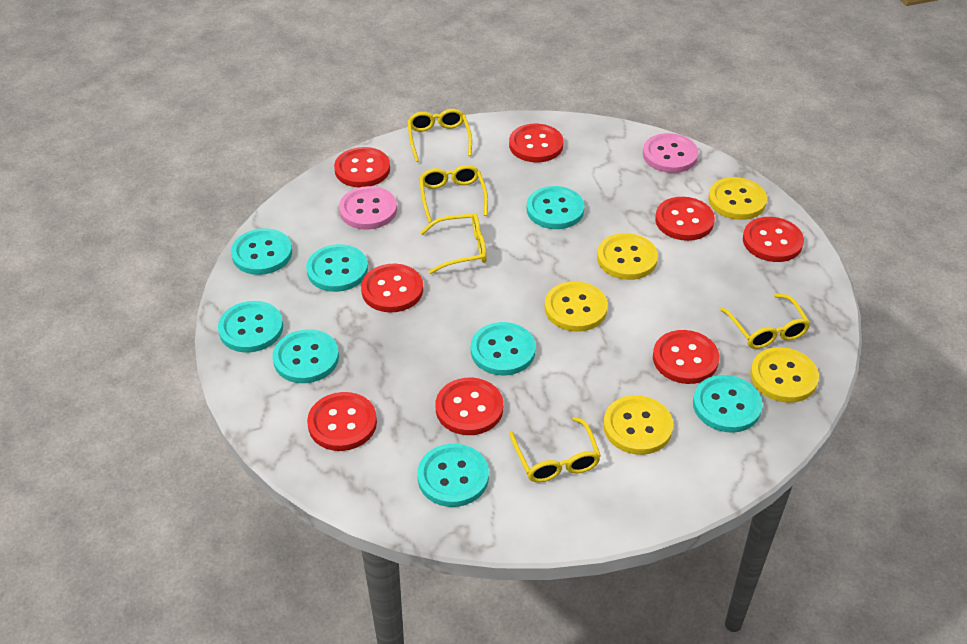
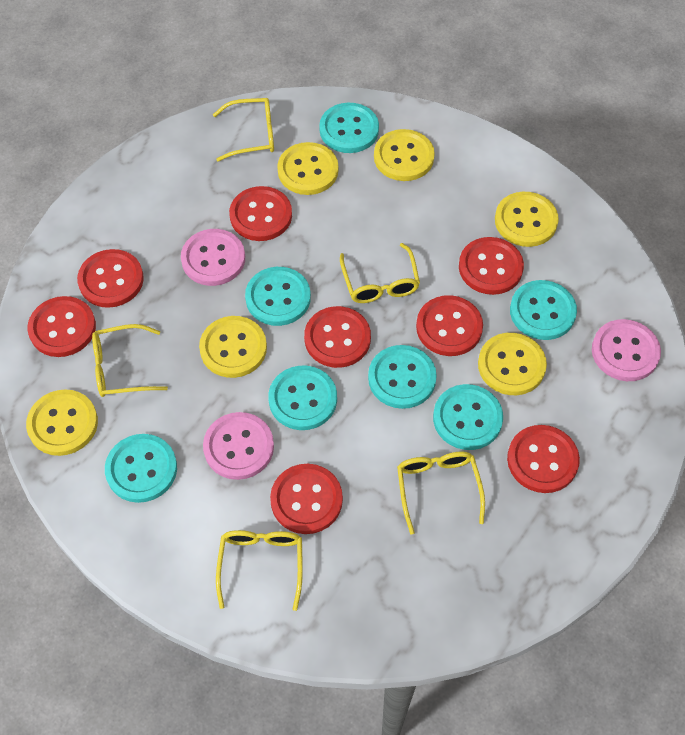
pink button: 2 -> 3
turquoise button: 8 -> 7
yellow button: 5 -> 6

